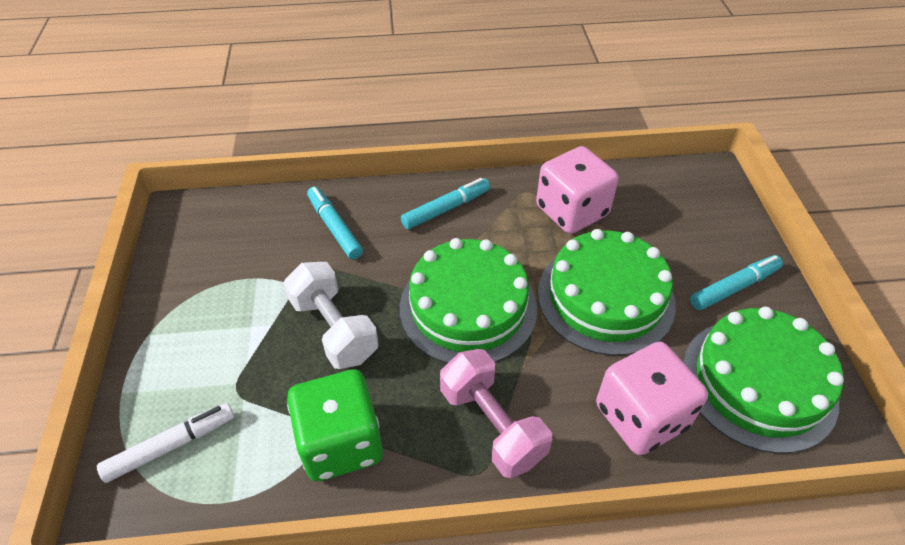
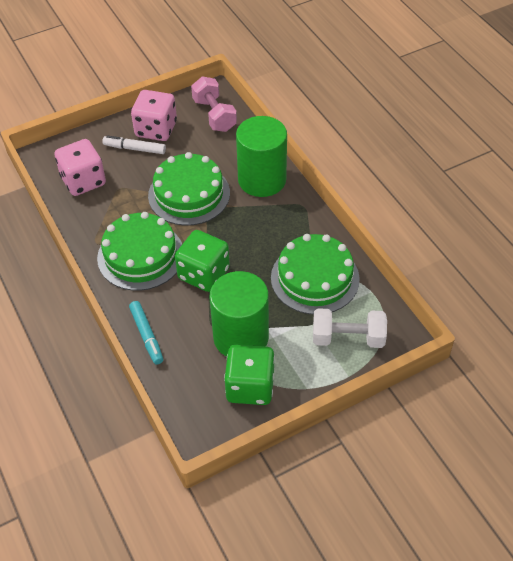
green cylinder: 0 -> 2
green dice: 1 -> 2
turquoise marker: 3 -> 1

